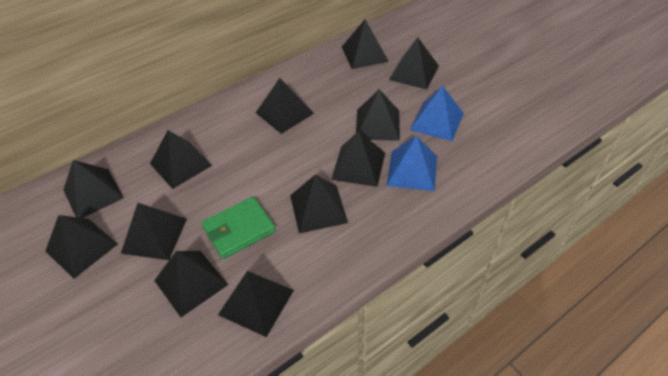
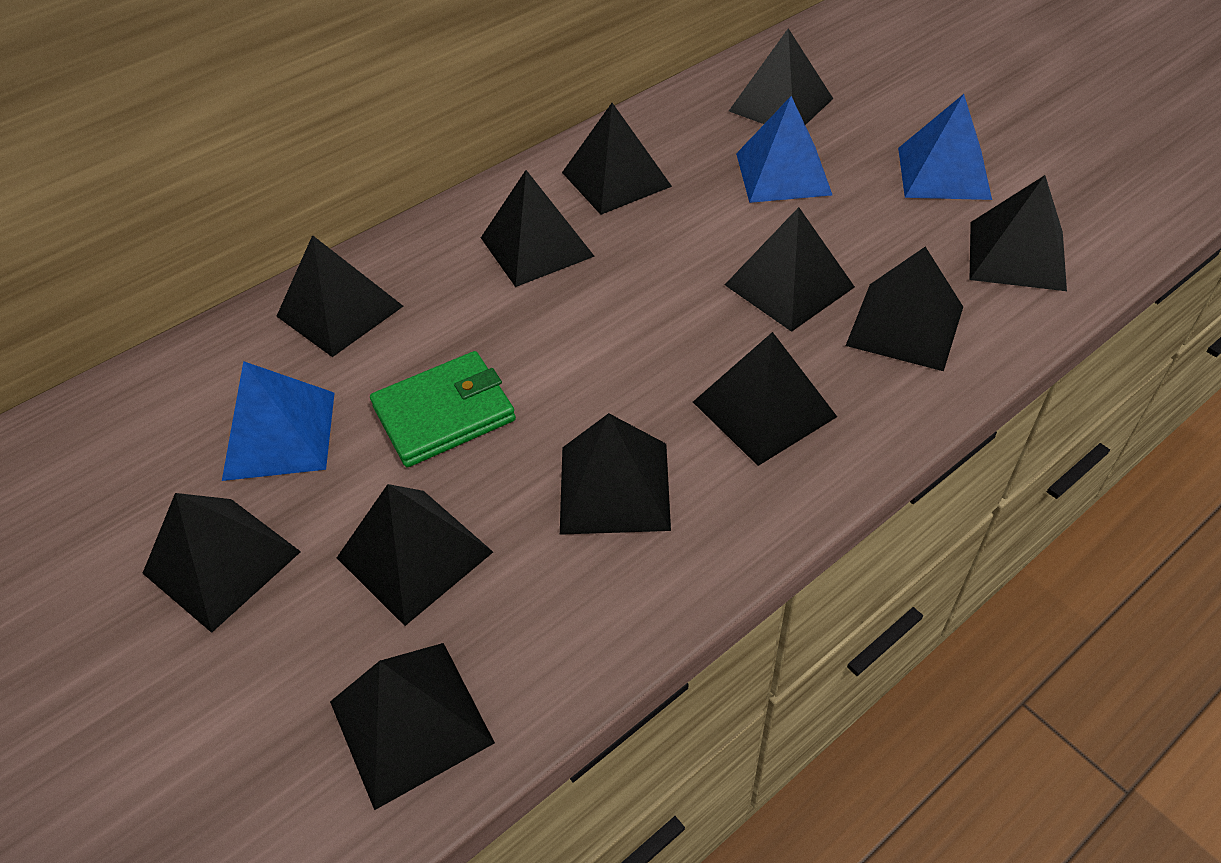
blue pyramid: 2 -> 3

